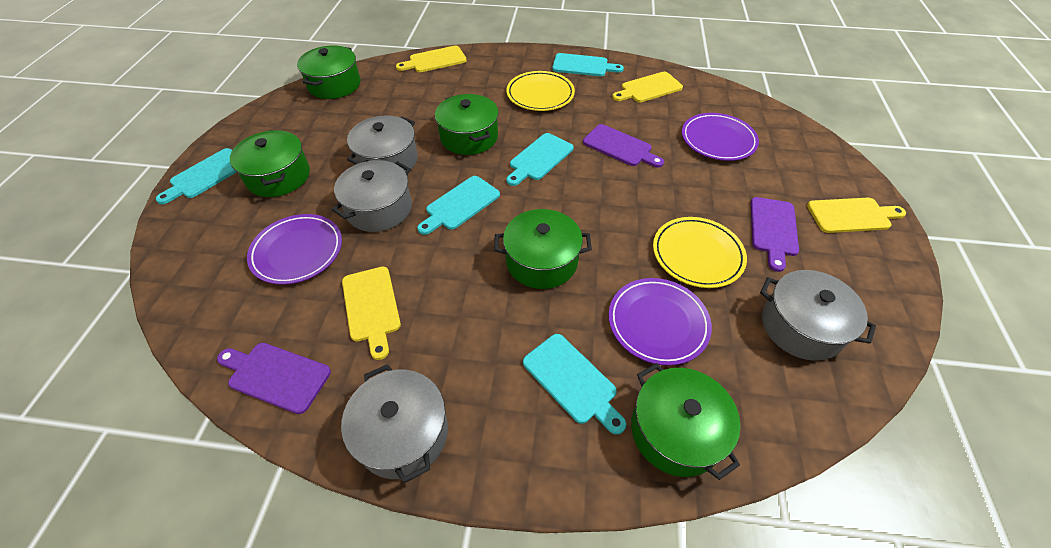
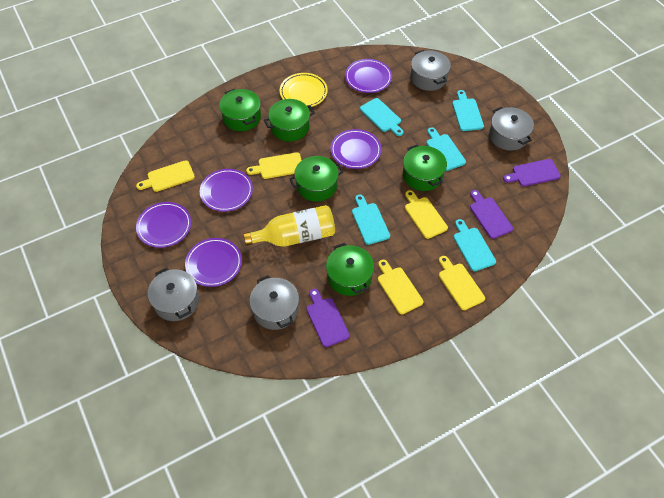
purple plate: 3 -> 5
yellow bottle: 0 -> 1
yellow cutting board: 4 -> 5
yellow plate: 2 -> 1

